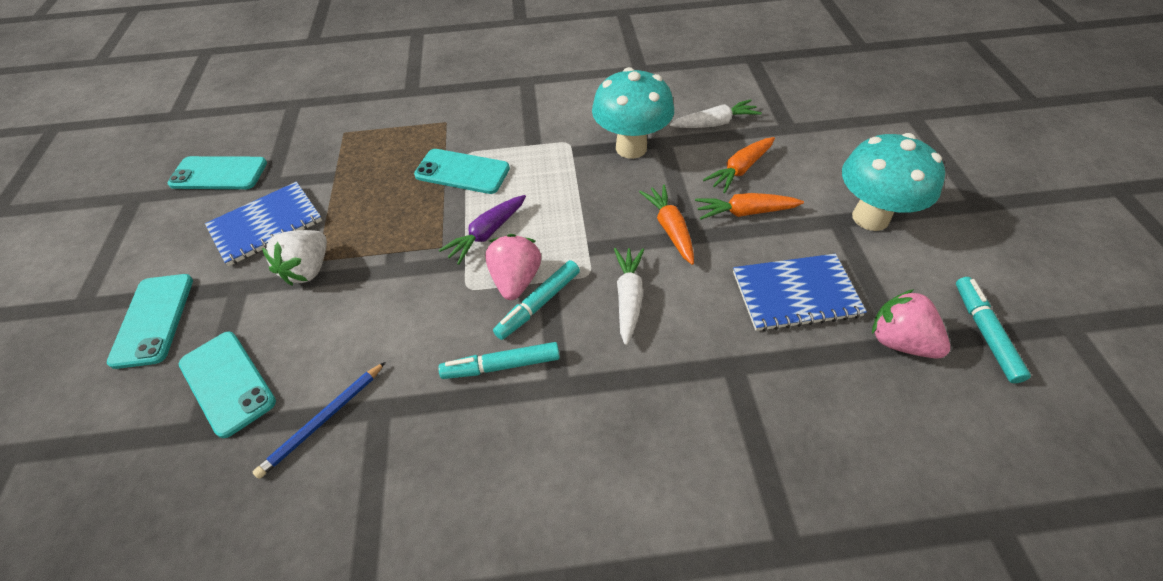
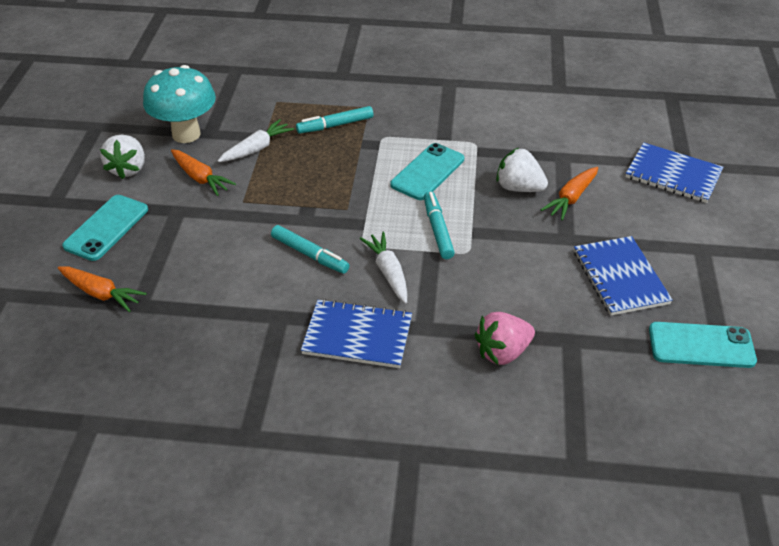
blue notebook: 2 -> 3
blue pencil: 1 -> 0
pink strawberry: 2 -> 1
purple carrot: 1 -> 0
turquoise mushroom: 2 -> 1
turquoise phone: 4 -> 3
white strawberry: 1 -> 2

